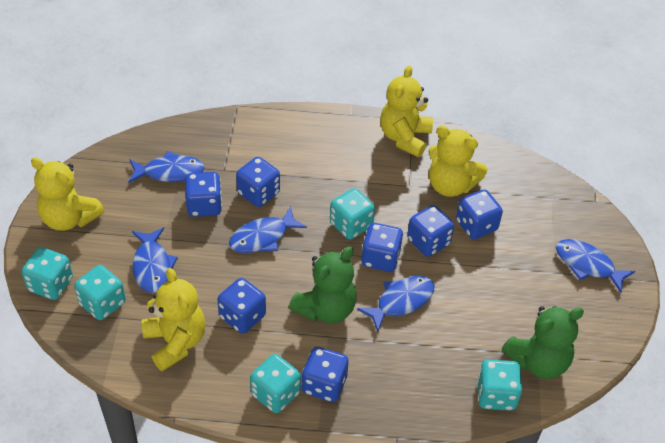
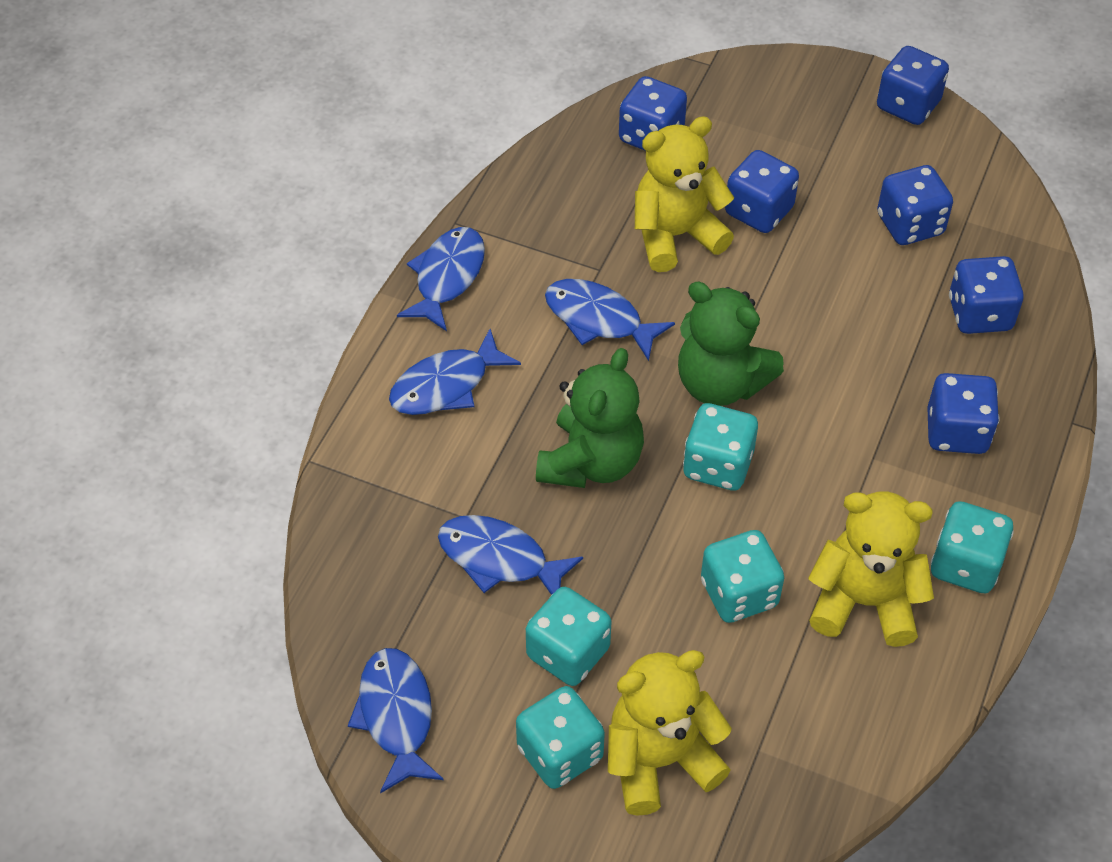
blue dice: 7 -> 6
yellow teddy bear: 4 -> 3

